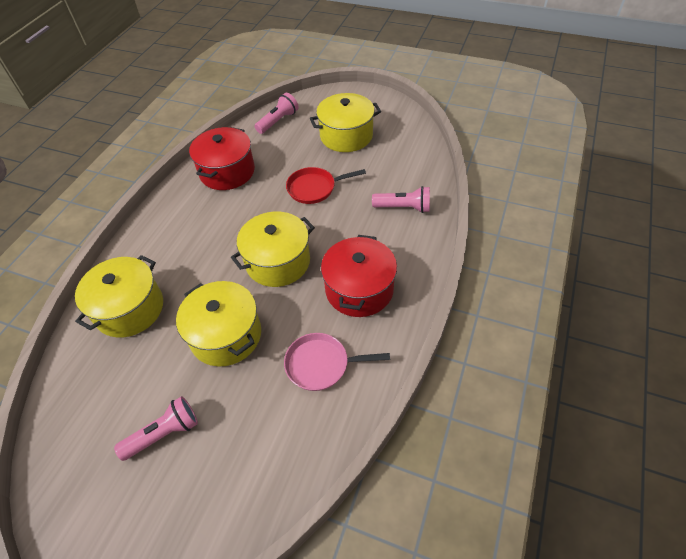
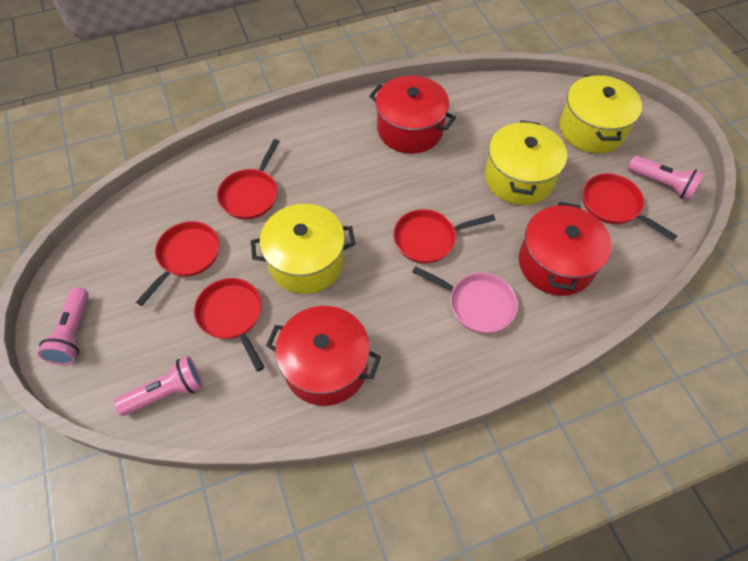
red pan: 1 -> 5
red pot: 2 -> 3
yellow pot: 4 -> 3

